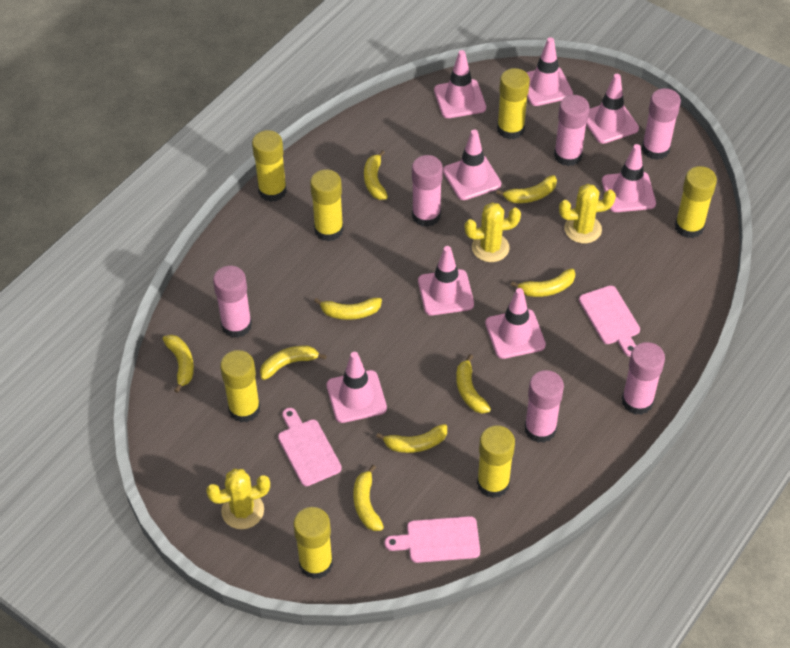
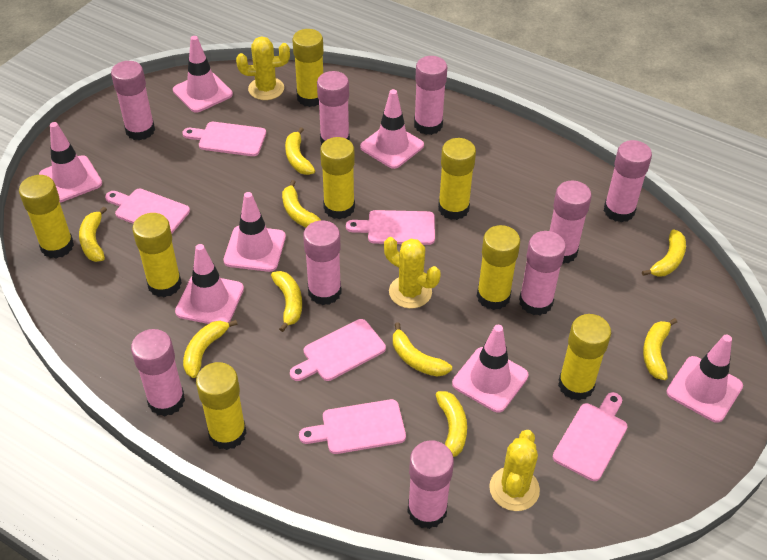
pink cutting board: 3 -> 6
pink glue stick: 6 -> 9
pink traffic cone: 8 -> 7
yellow glue stick: 7 -> 8

